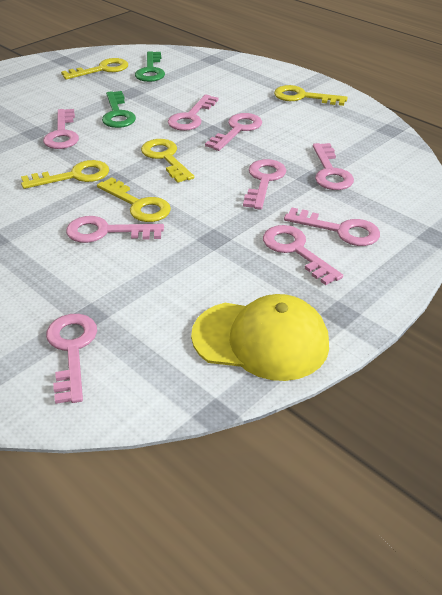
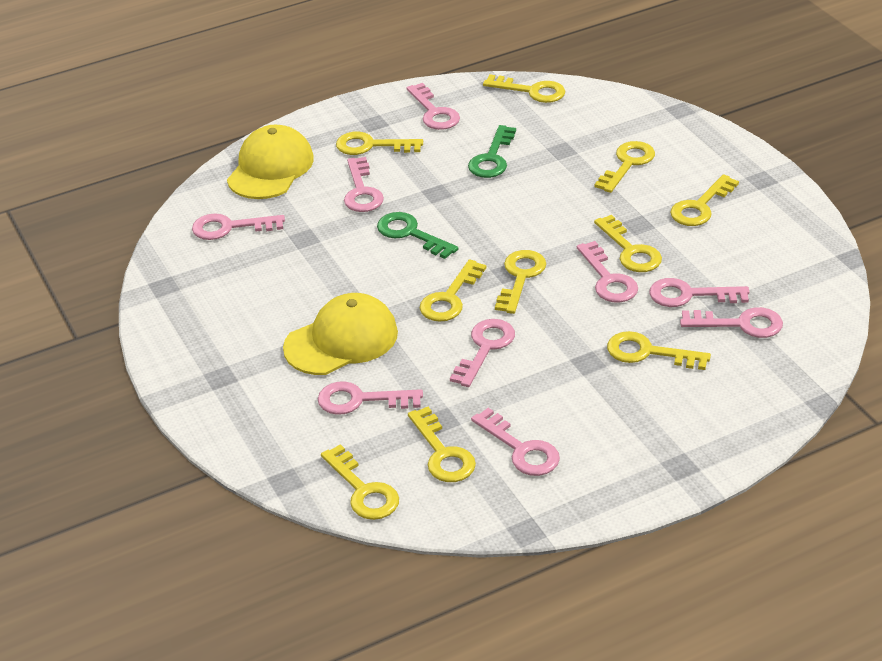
yellow cap: 1 -> 2
yellow key: 5 -> 10

